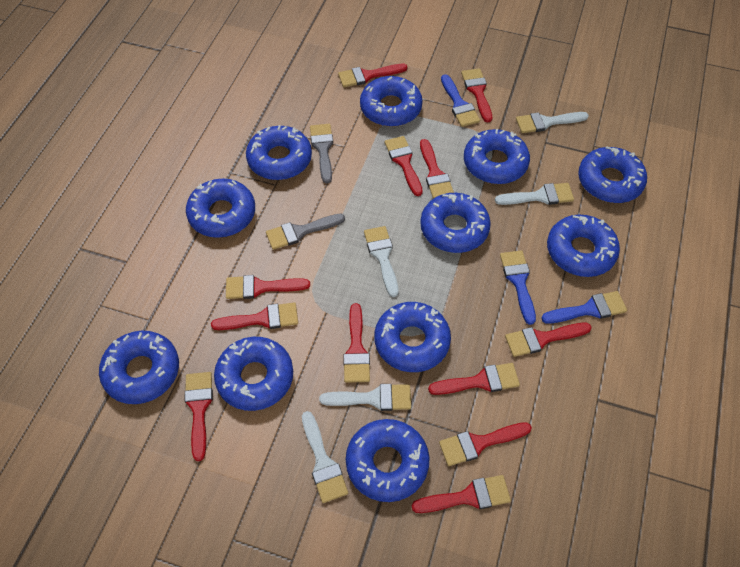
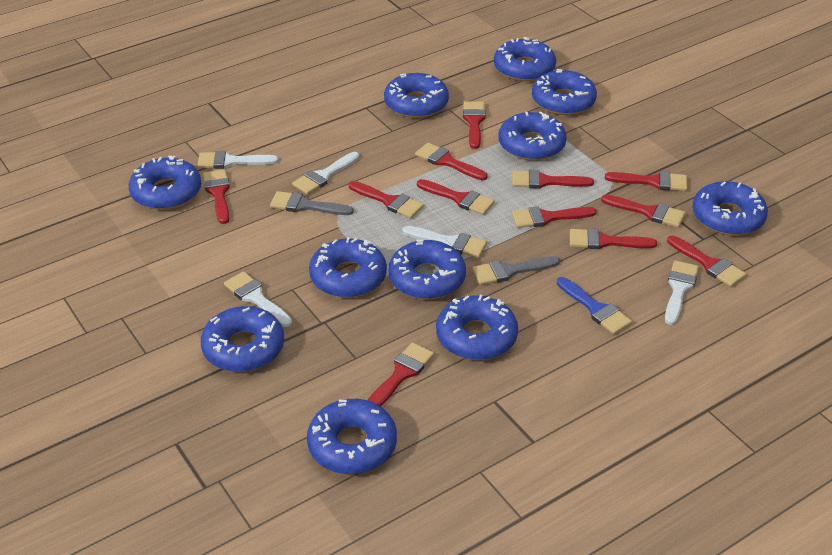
blue brush: 3 -> 1

